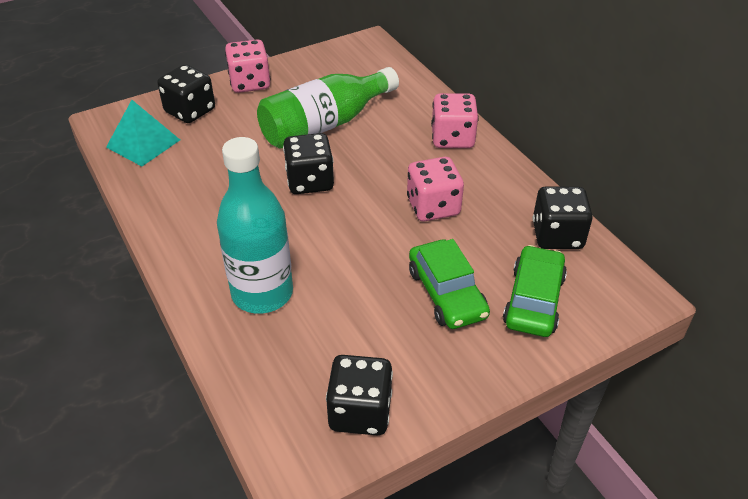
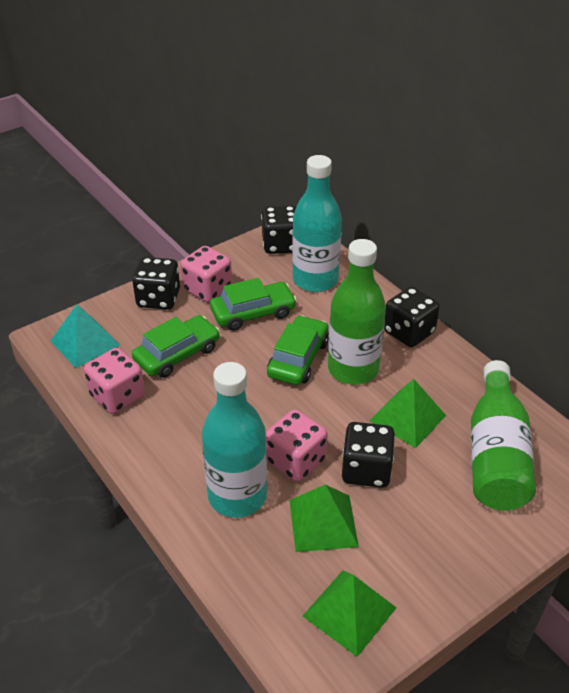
green bottle: 1 -> 2
green car: 2 -> 3
green pyramid: 0 -> 3
turquoise bottle: 1 -> 2

